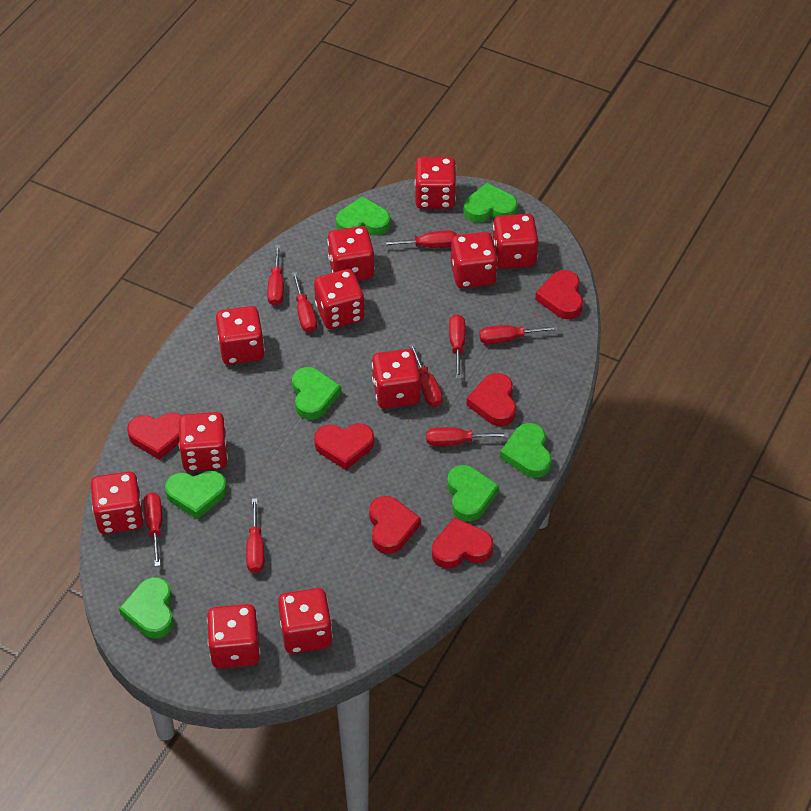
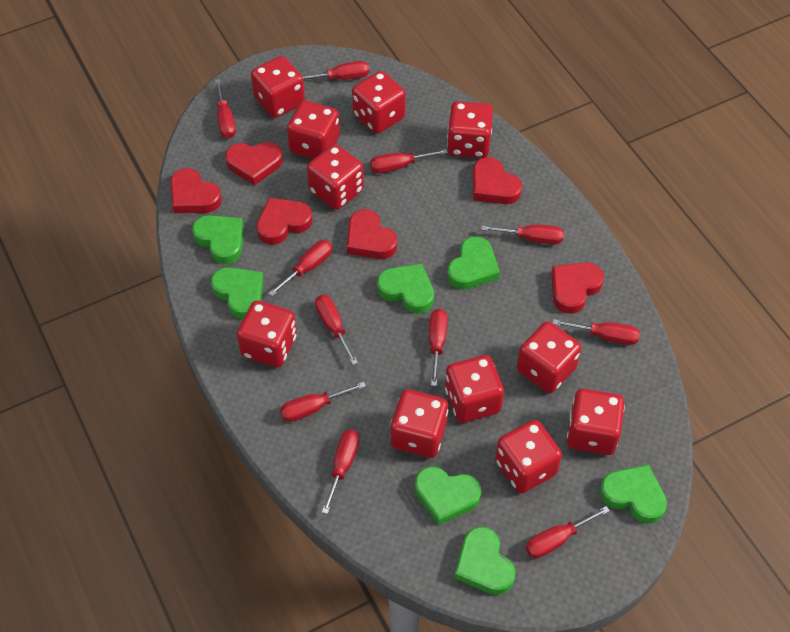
red screwdriver: 9 -> 11

